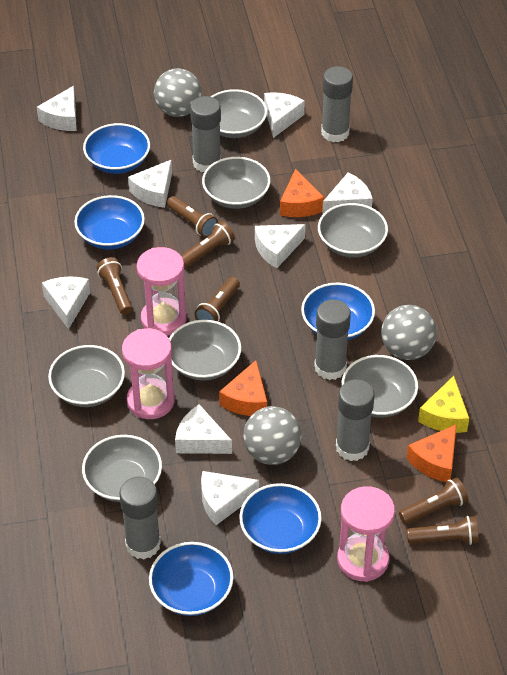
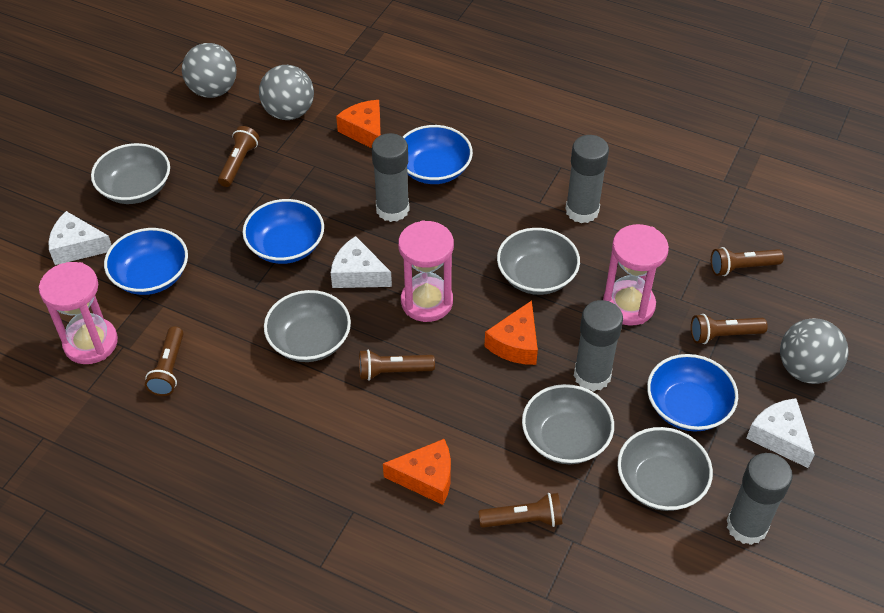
blue bowl: 5 -> 4
grey bowl: 7 -> 5
grey glue stick: 5 -> 4
white cheese: 8 -> 3
yellow cheese: 1 -> 0

